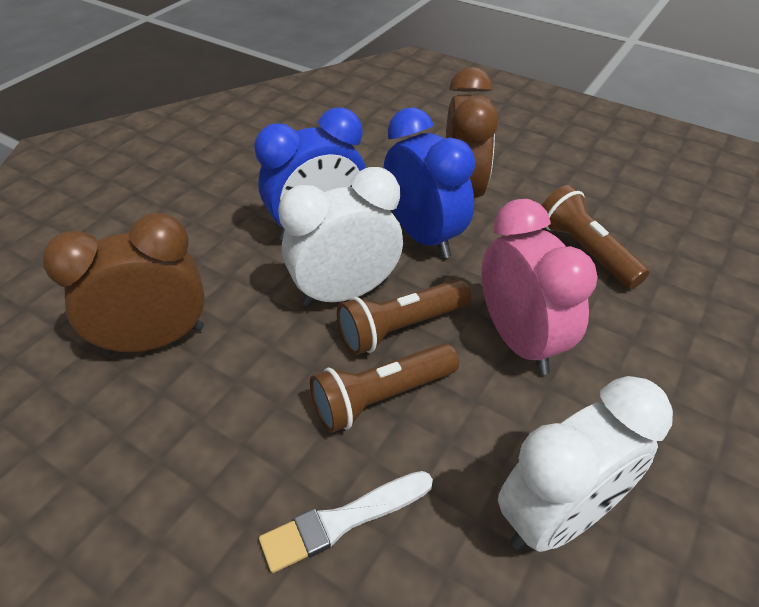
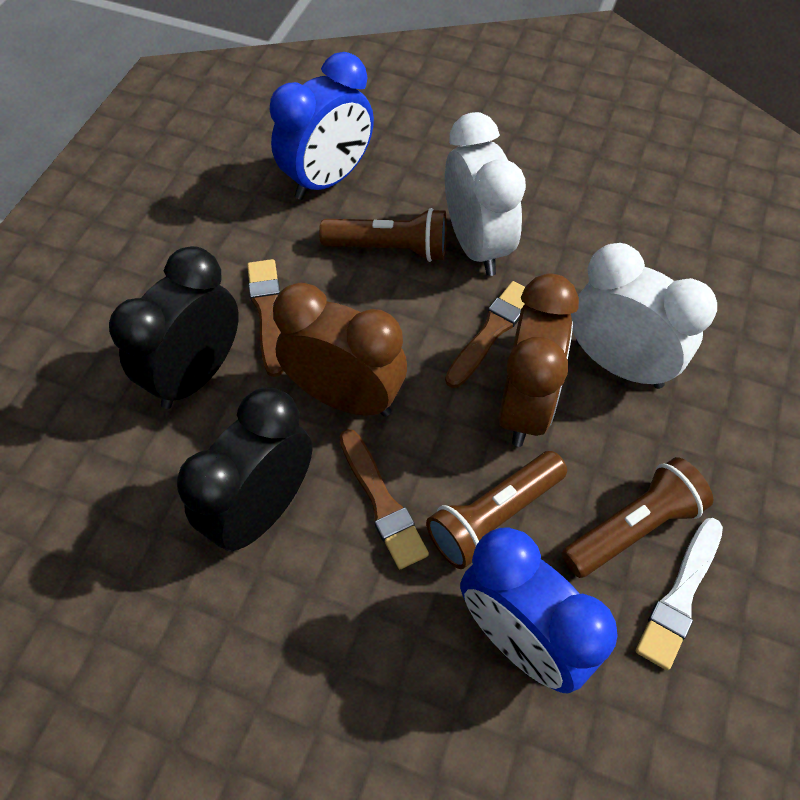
black clock: 0 -> 2
brown brush: 0 -> 3
pink clock: 1 -> 0

